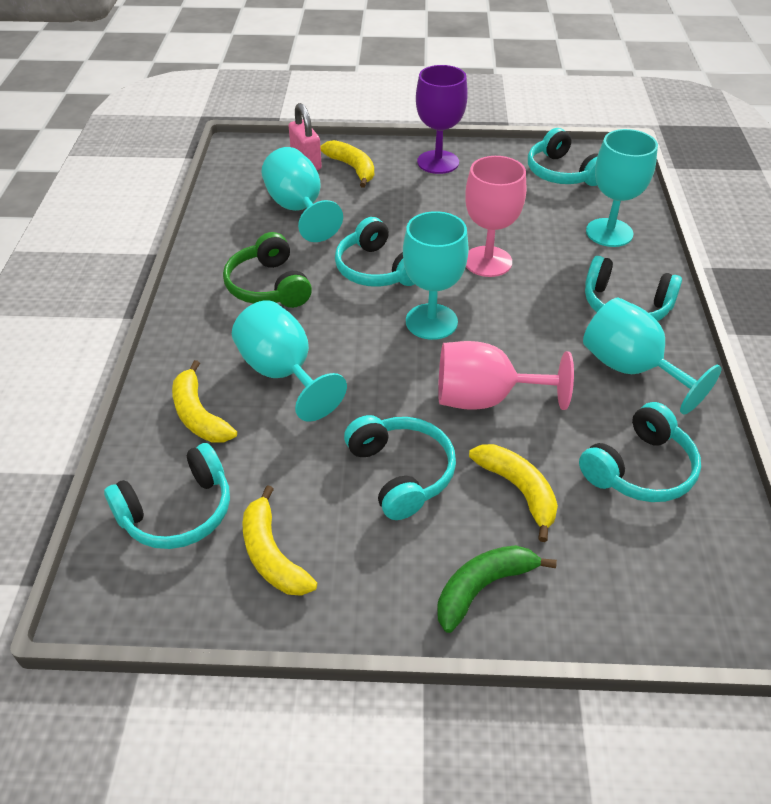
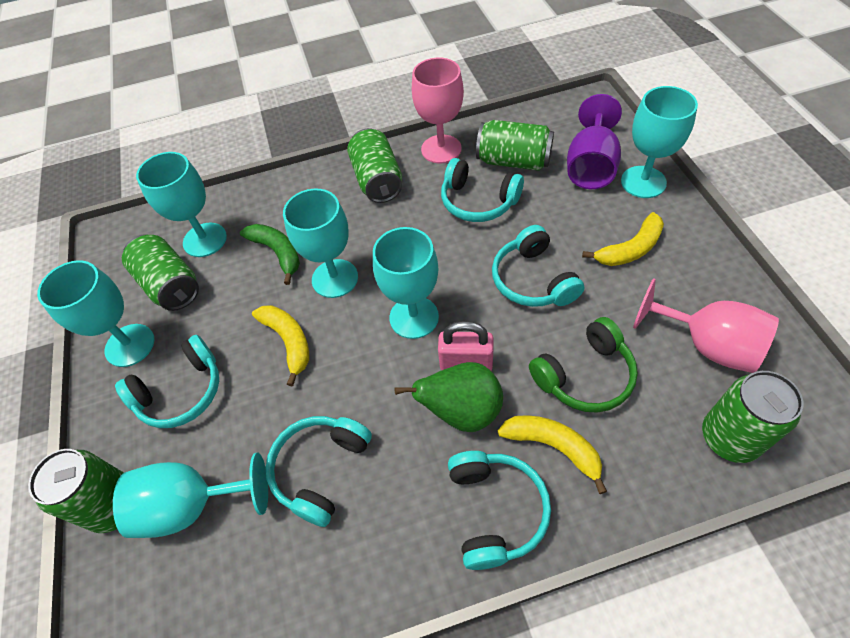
green can: 0 -> 5
green pear: 0 -> 1
turquoise goblet: 5 -> 6
turquoise headphones: 6 -> 5
yellow banana: 4 -> 3

